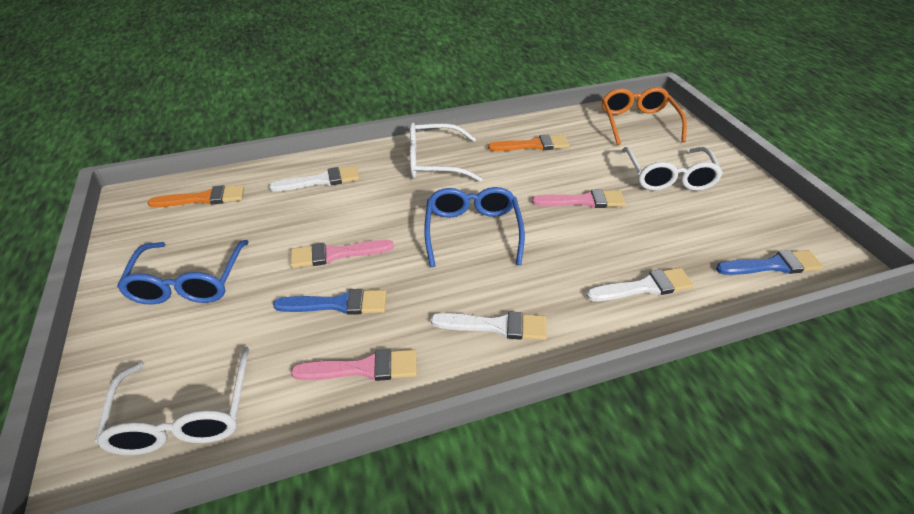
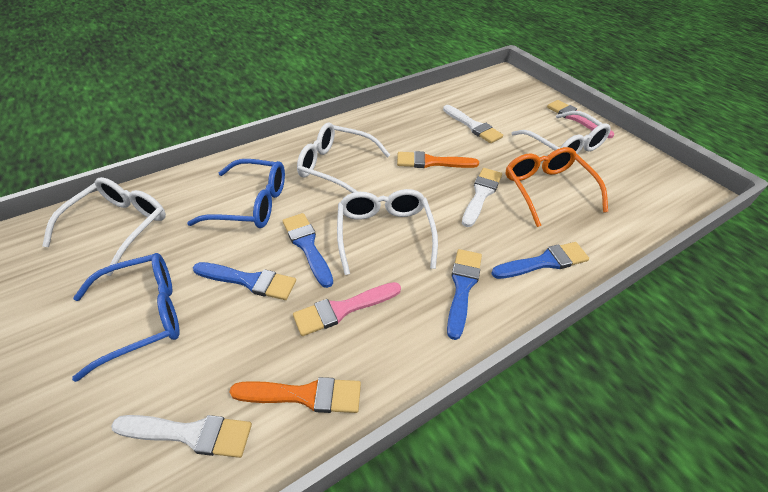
blue brush: 2 -> 4
pink brush: 3 -> 2
white glasses: 3 -> 4

